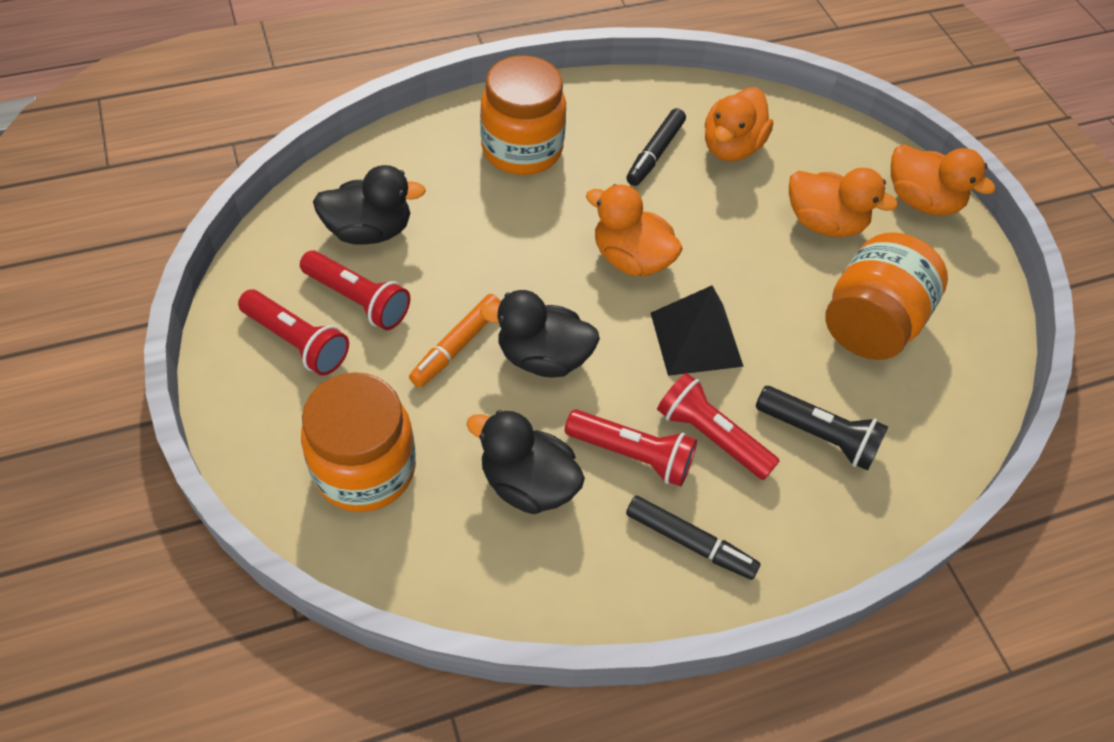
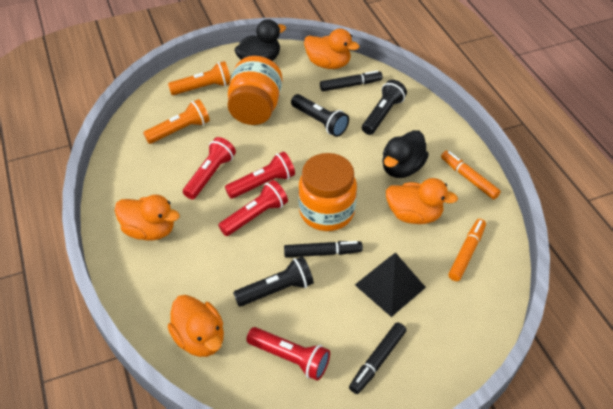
black duck: 3 -> 2
black flashlight: 1 -> 3
black marker: 2 -> 3
orange flashlight: 0 -> 2
orange jar: 3 -> 2
orange marker: 1 -> 2

